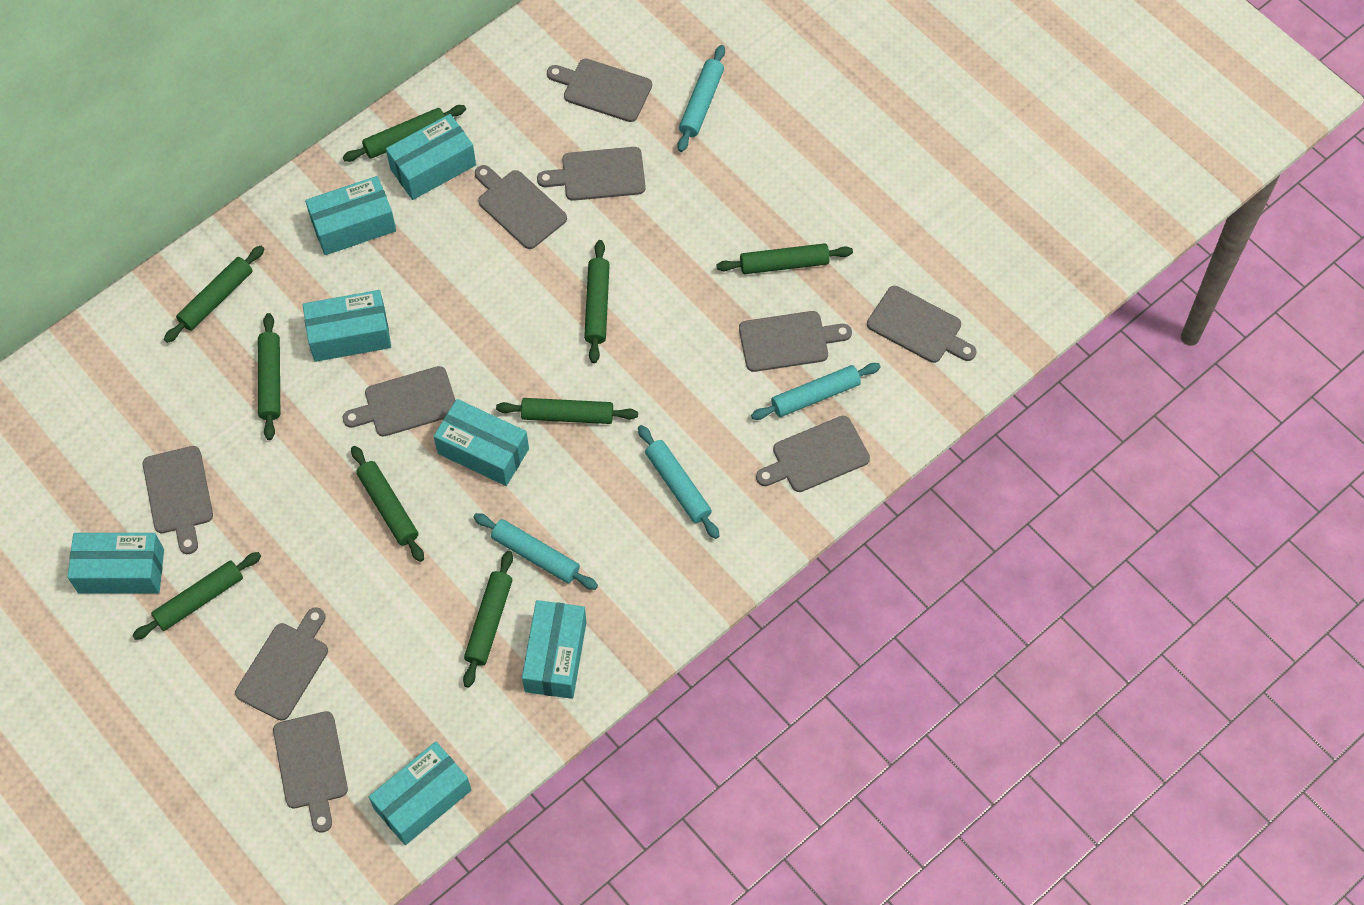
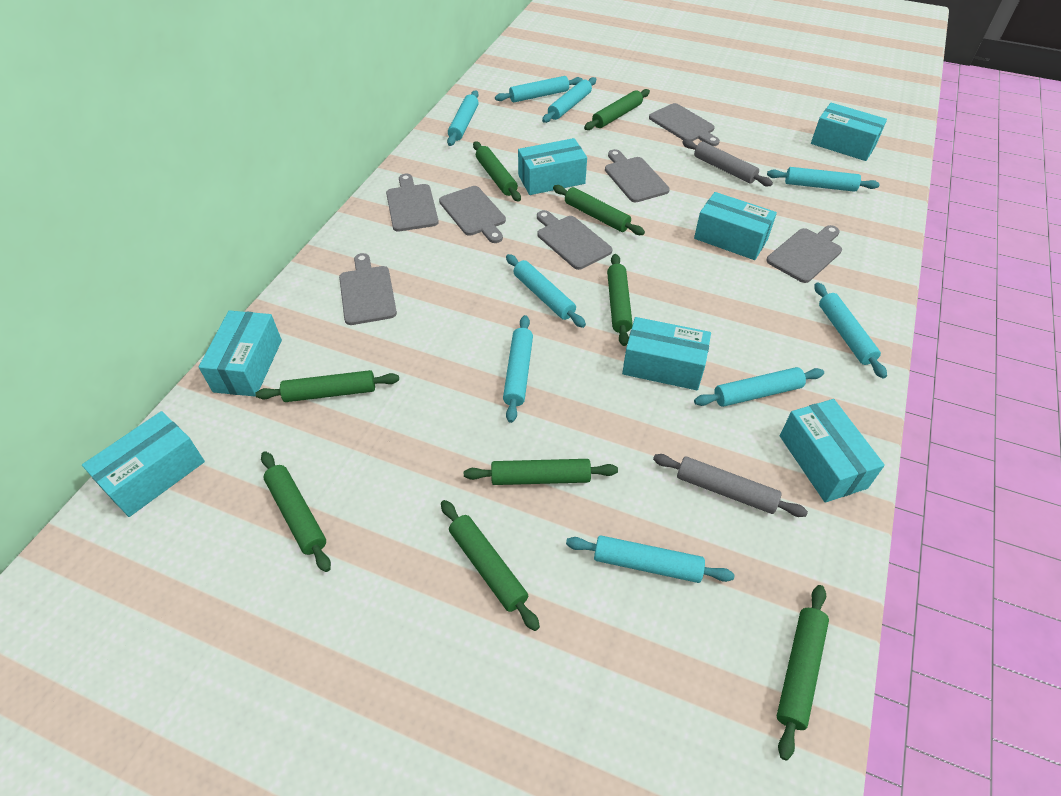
grey cutting board: 10 -> 7
grey rolling pin: 0 -> 2
turquoise rolling pin: 4 -> 9

